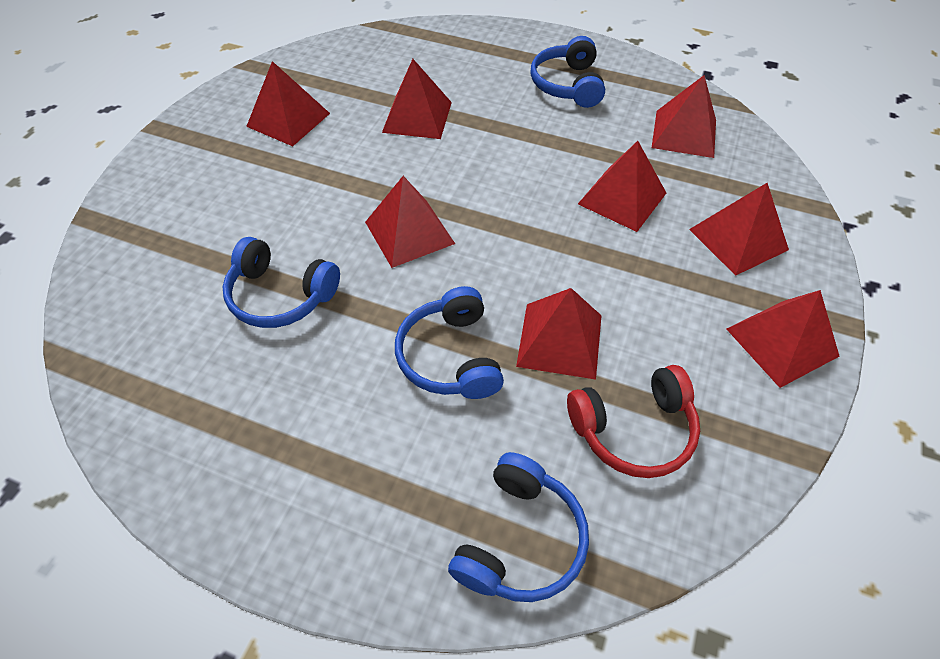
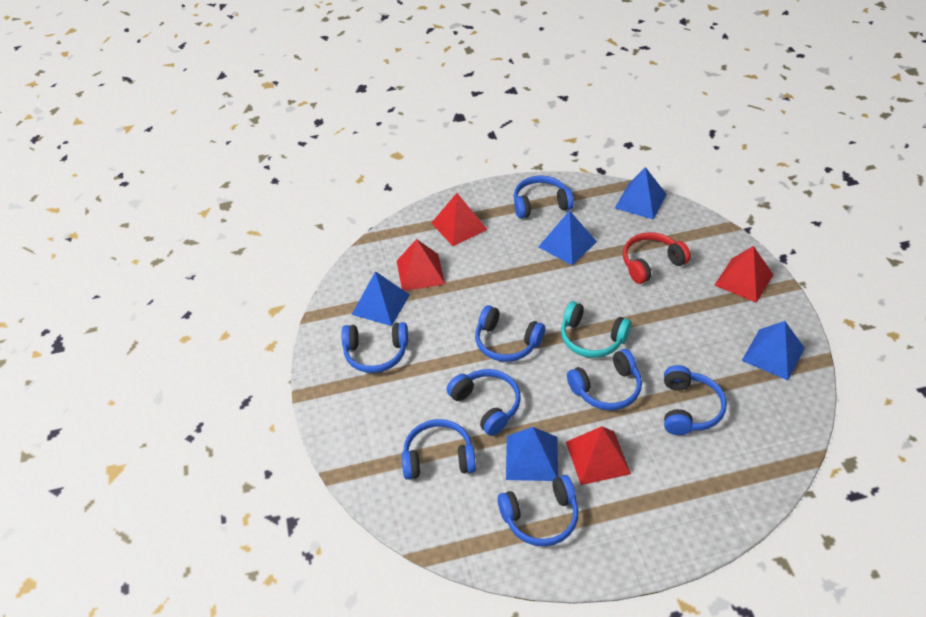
blue headphones: 4 -> 8
blue pyramid: 0 -> 5
red pyramid: 8 -> 4
turquoise headphones: 0 -> 1

